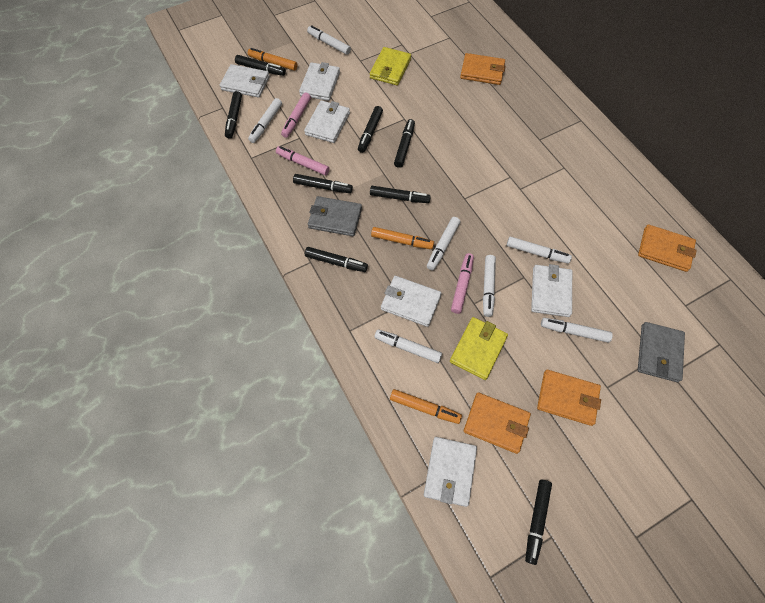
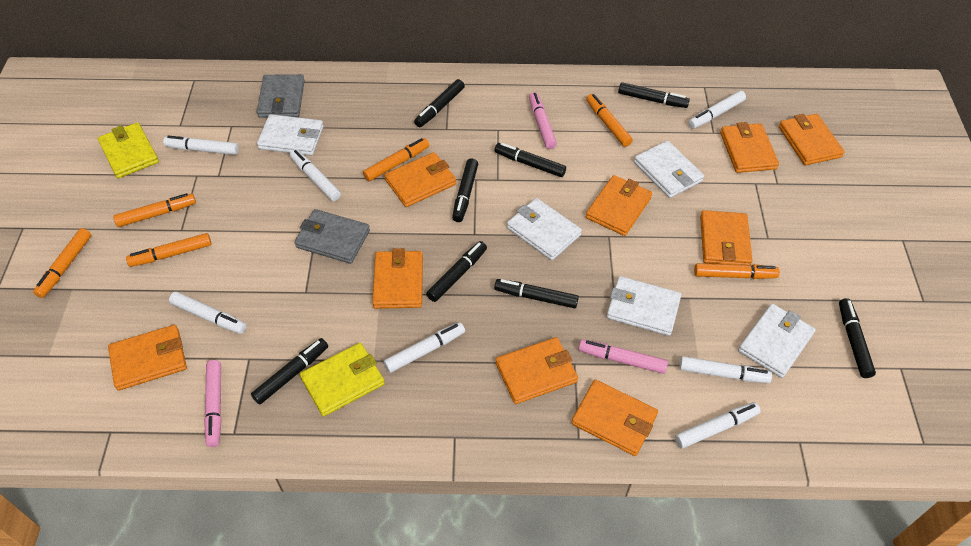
orange marker: 3 -> 6
orange wallet: 4 -> 9
white wallet: 6 -> 5

